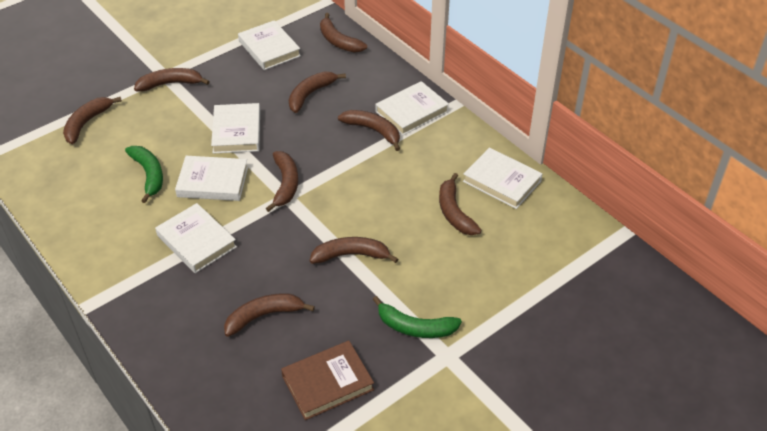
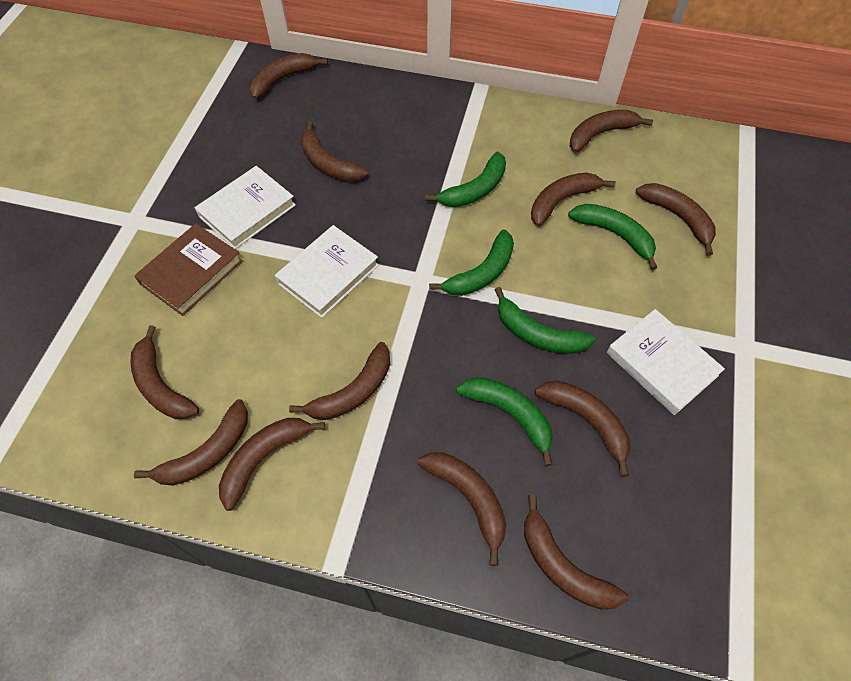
brown banana: 9 -> 12
green banana: 2 -> 5
white book: 6 -> 3

